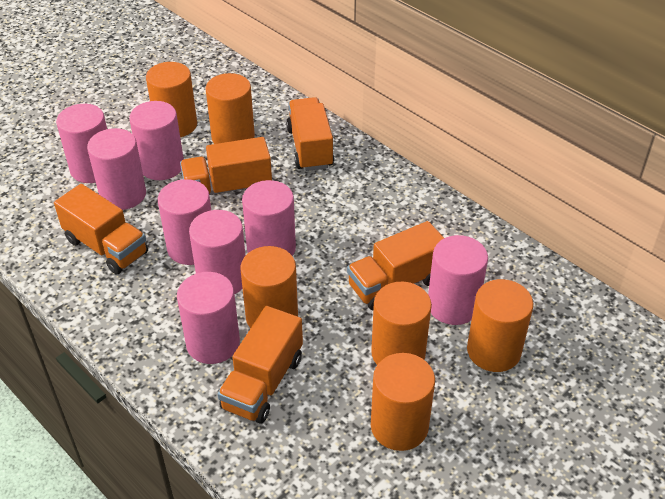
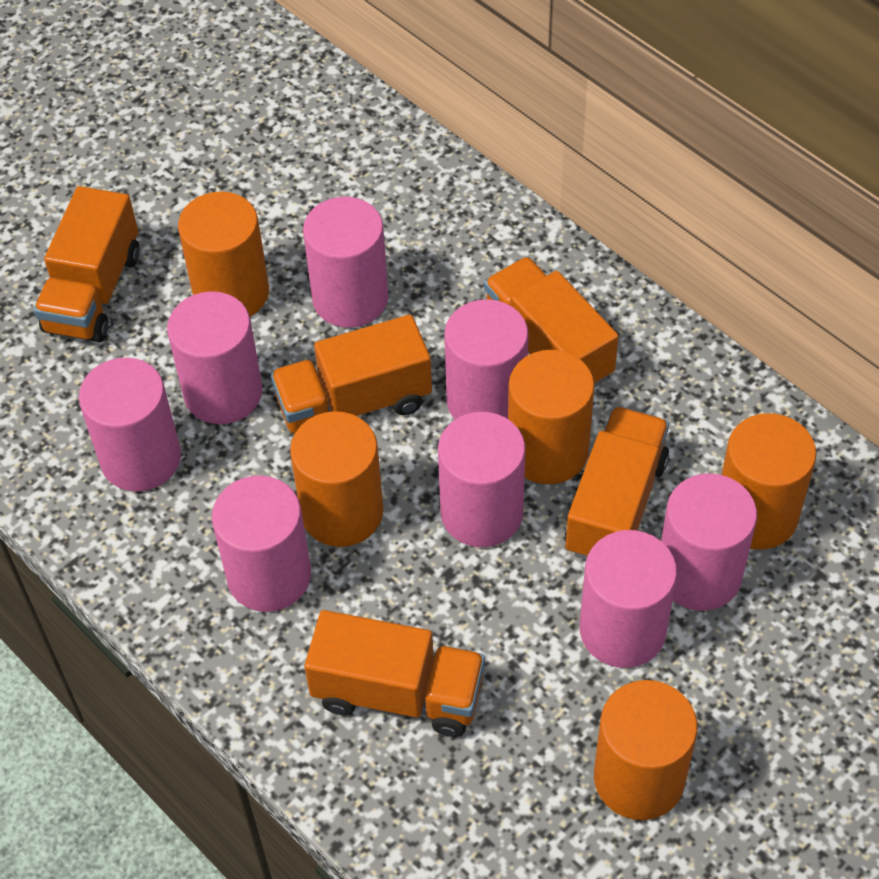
orange cylinder: 6 -> 5

